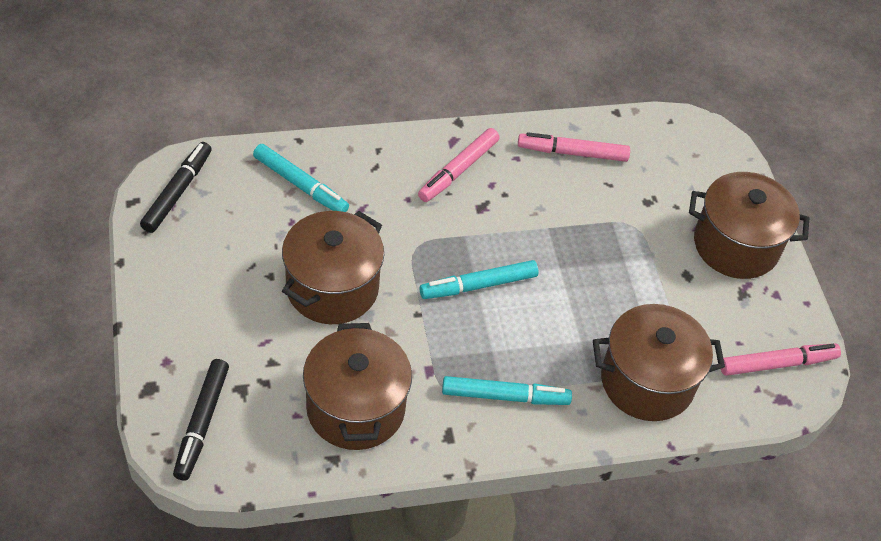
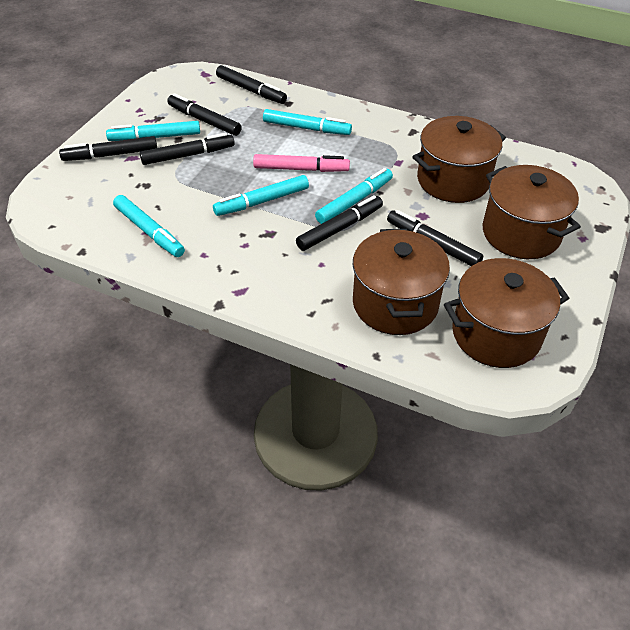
black marker: 2 -> 6
pink marker: 3 -> 1
turquoise marker: 3 -> 5

